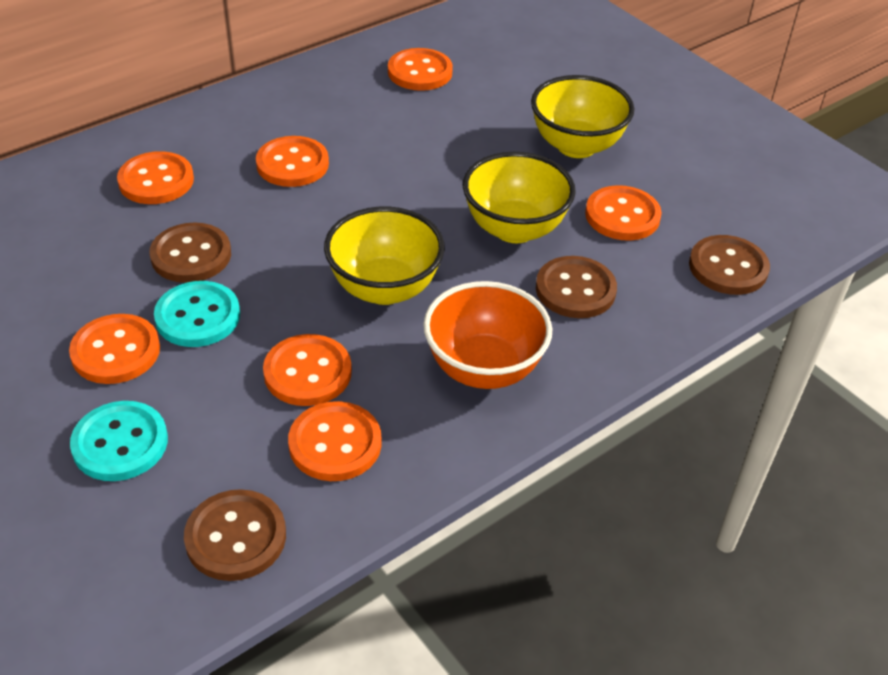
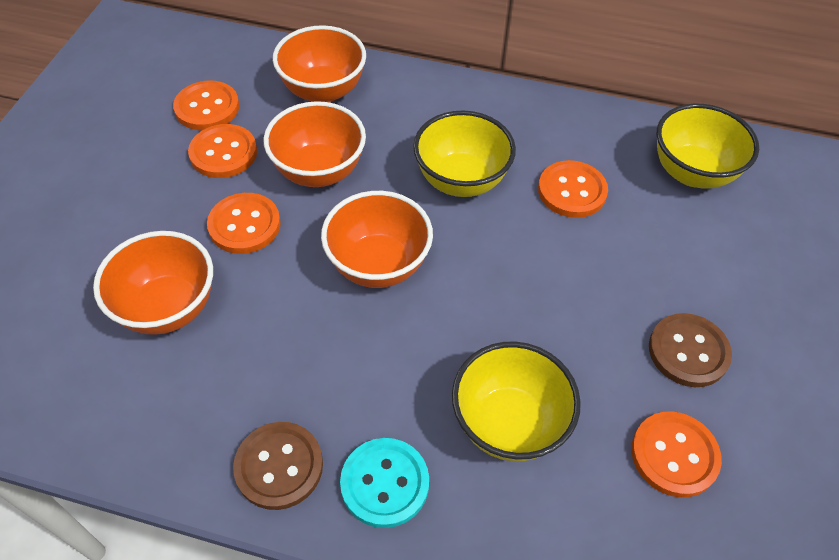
brown button: 4 -> 2
orange bowl: 1 -> 4
orange button: 7 -> 5
turquoise button: 2 -> 1

